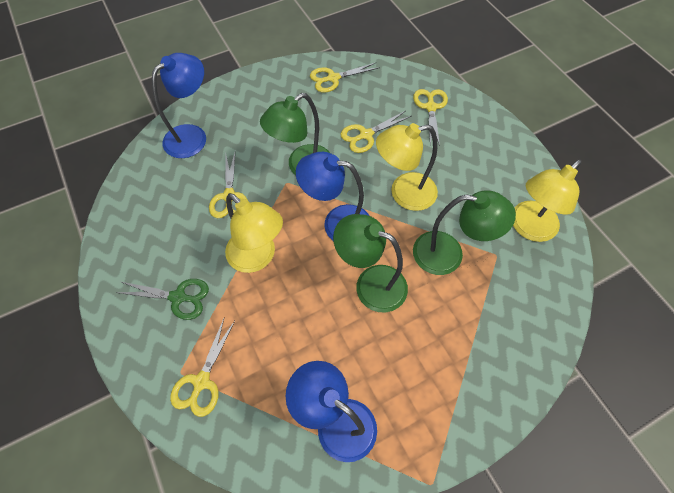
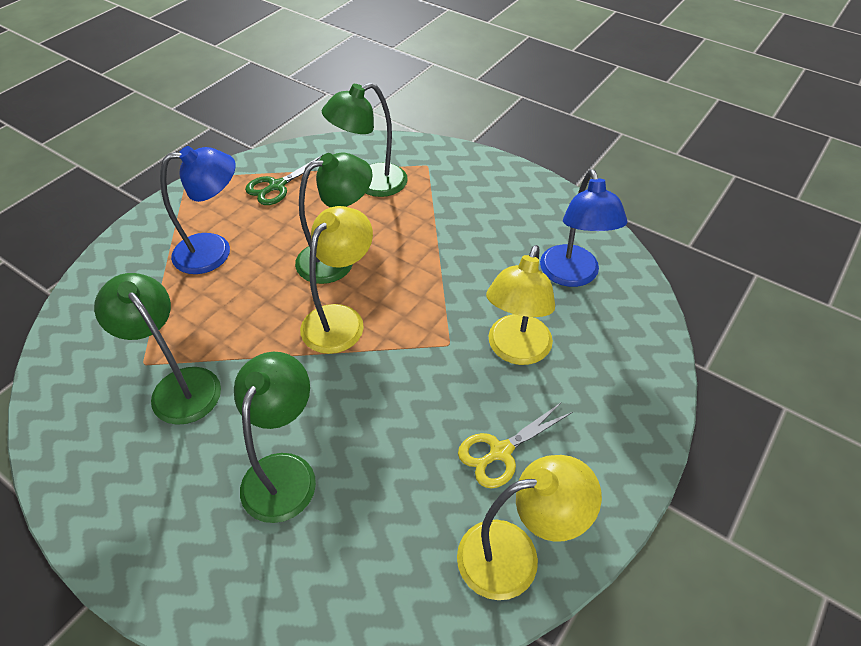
blue lamp: 3 -> 2
green lamp: 3 -> 4
yellow scissors: 5 -> 1

